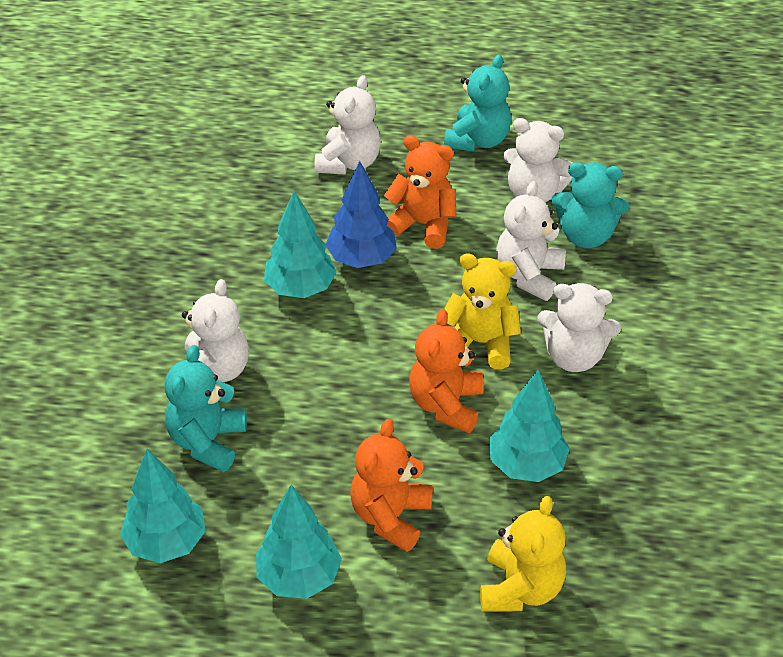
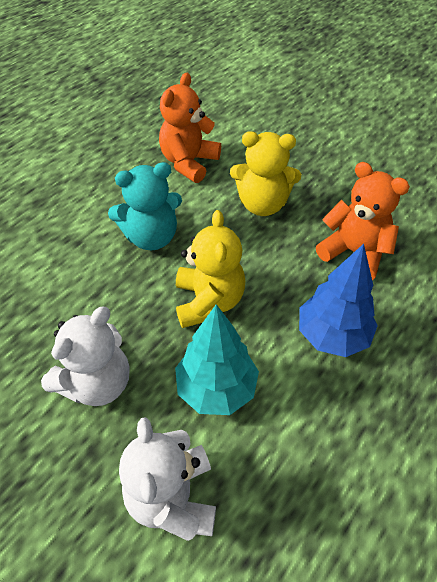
orange teddy bear: 3 -> 2
turquoise teddy bear: 3 -> 1
turquoise tree: 4 -> 1
white teddy bear: 5 -> 2

